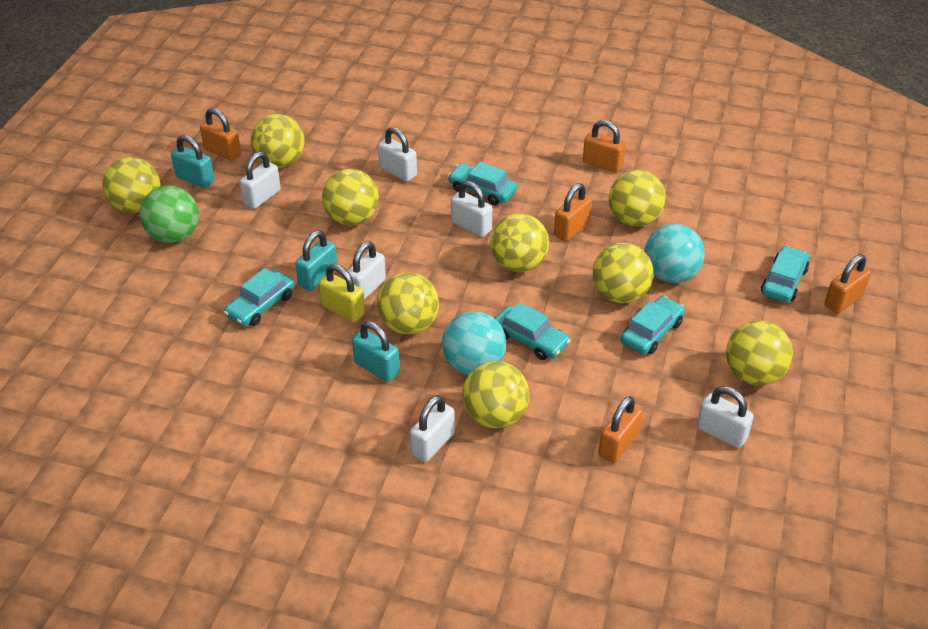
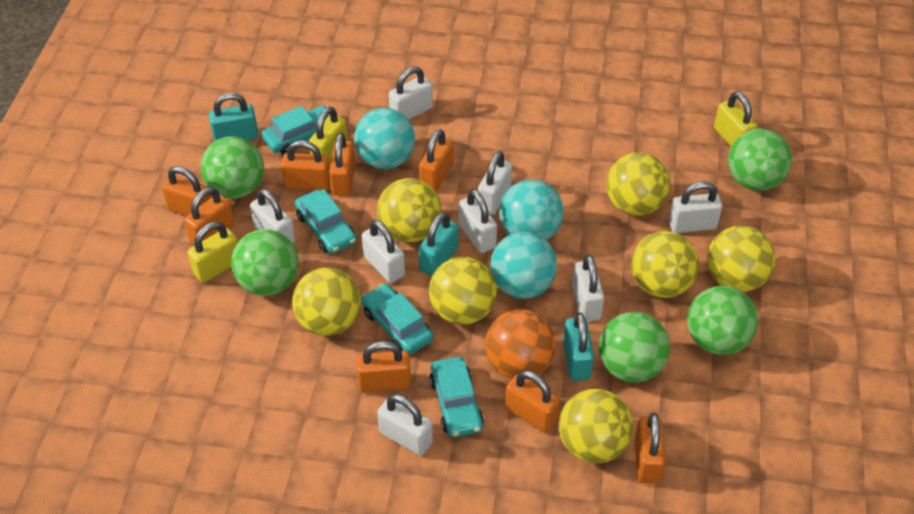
green ball: 1 -> 5
orange ball: 0 -> 1
orange padlock: 5 -> 8
turquoise ball: 2 -> 3
turquoise car: 5 -> 4
white padlock: 6 -> 8
yellow ball: 9 -> 7
yellow padlock: 1 -> 3

